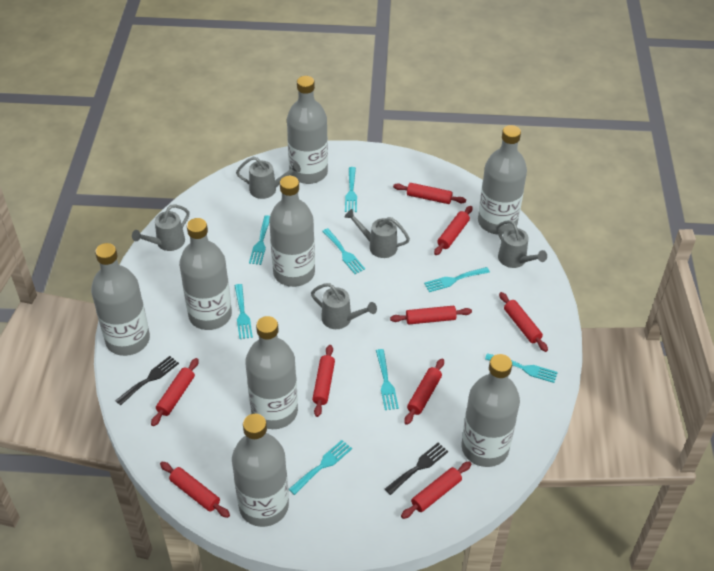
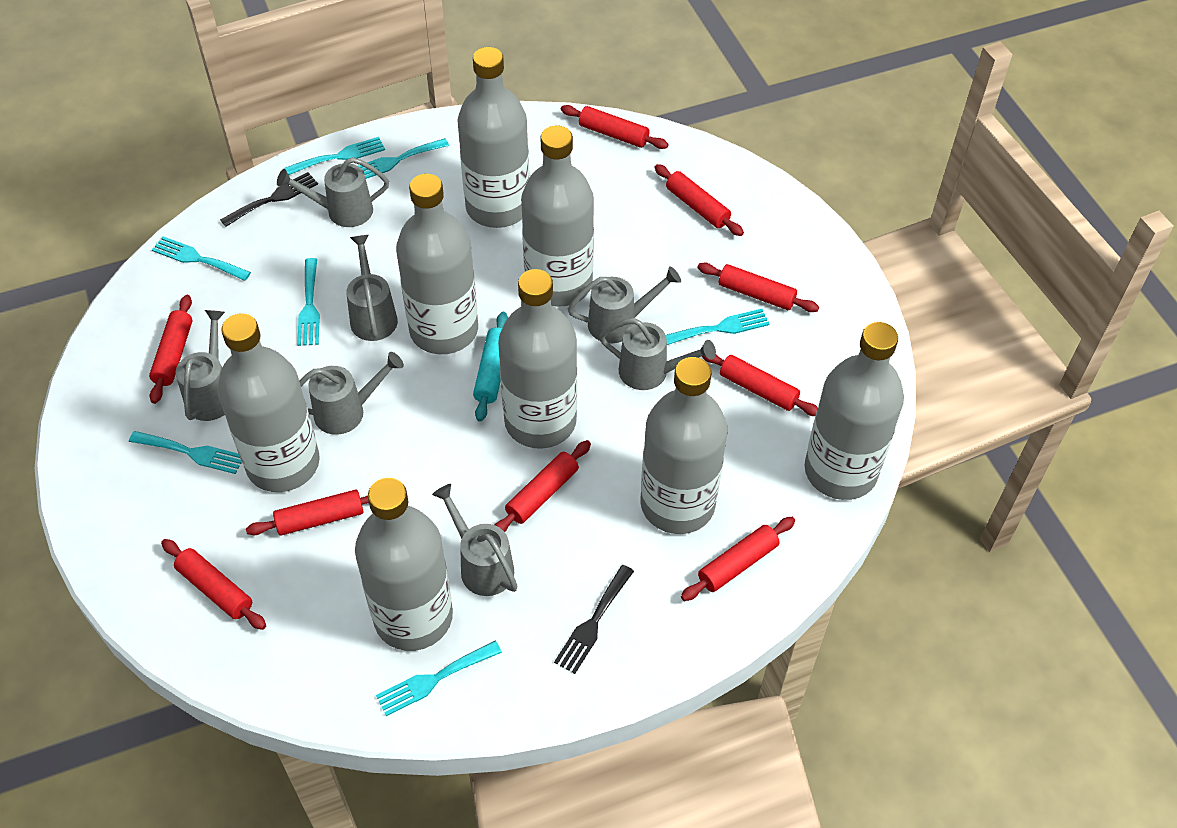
grey watering can: 5 -> 7
turquoise fork: 8 -> 7
turquoise rolling pin: 0 -> 1

